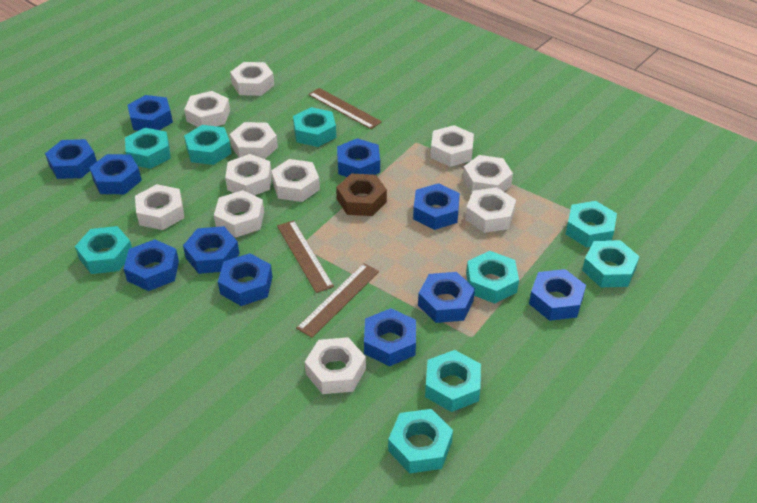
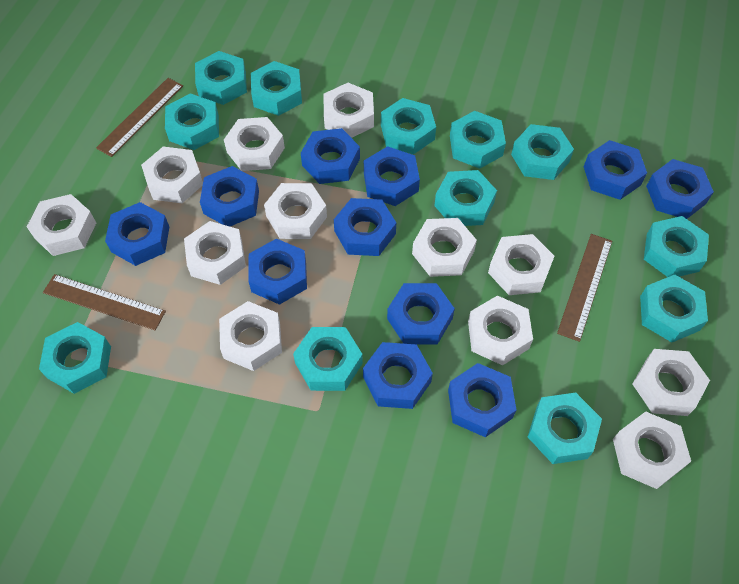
brown nut: 1 -> 0
turquoise nut: 9 -> 12
white nut: 11 -> 12

